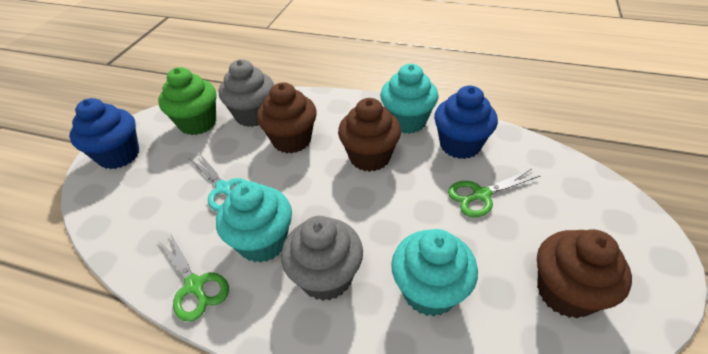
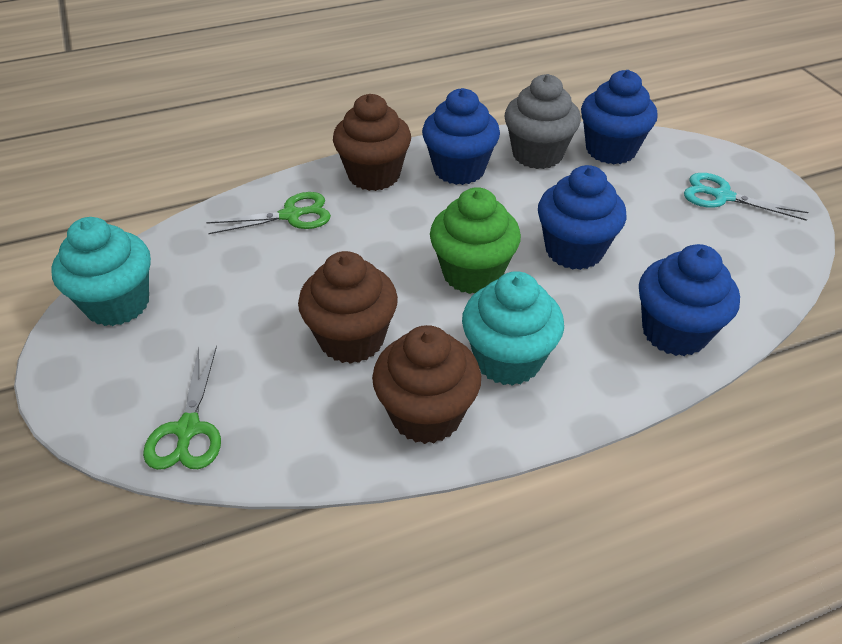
blue cupcake: 2 -> 4
grey cupcake: 2 -> 1
turquoise cupcake: 3 -> 2

